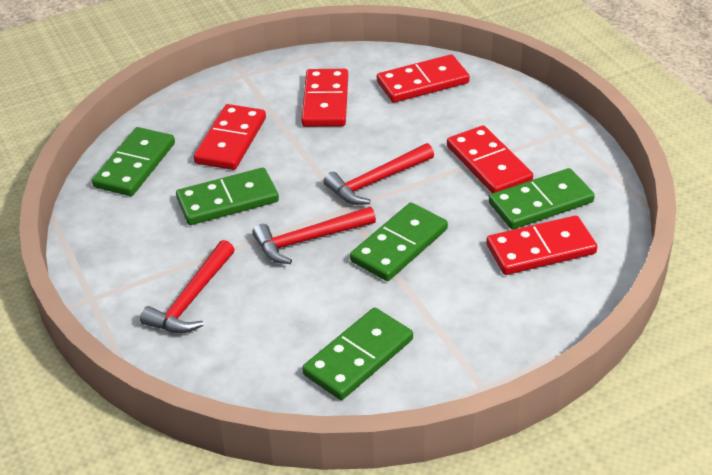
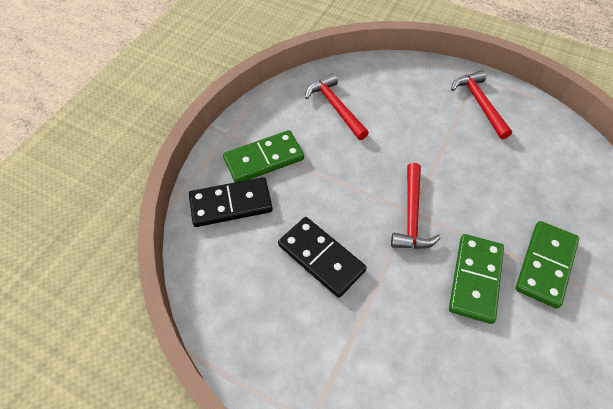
black domino: 0 -> 2
green domino: 5 -> 3
red domino: 5 -> 0

